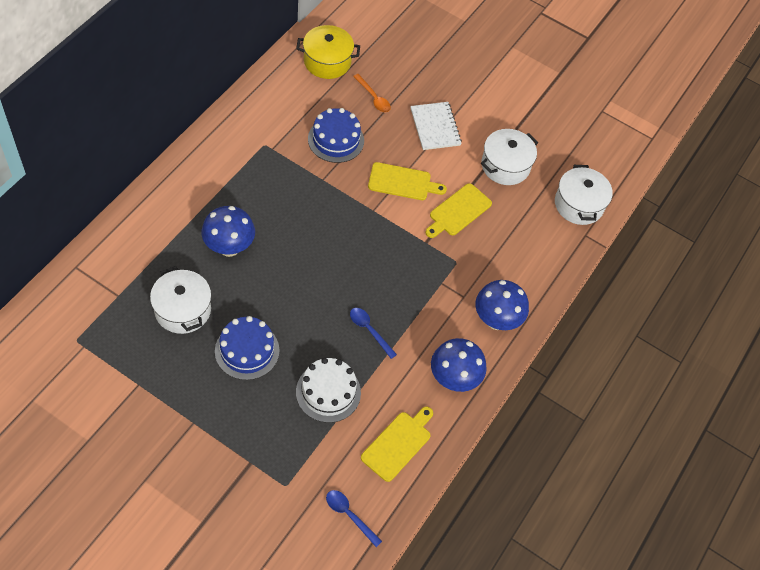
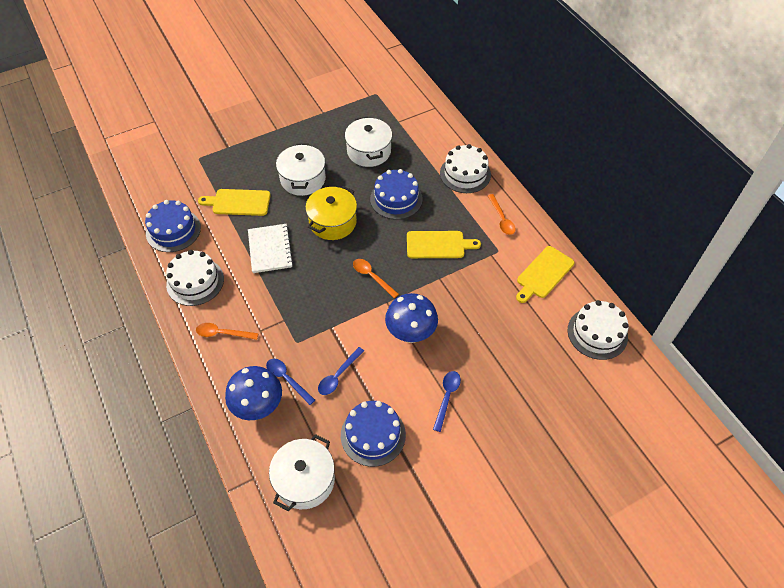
blue cake: 2 -> 3
blue mushroom: 3 -> 2
blue spoon: 2 -> 3
orange spoon: 1 -> 3
white cake: 1 -> 3

